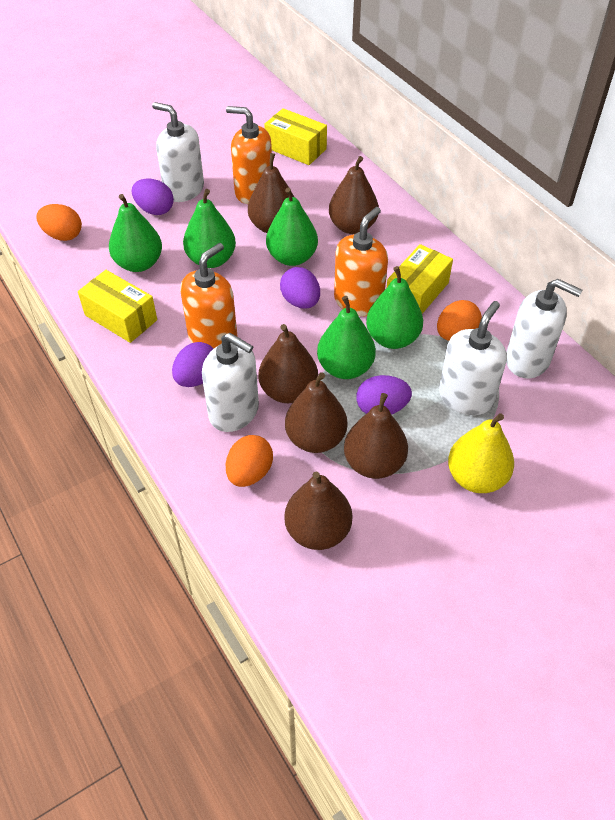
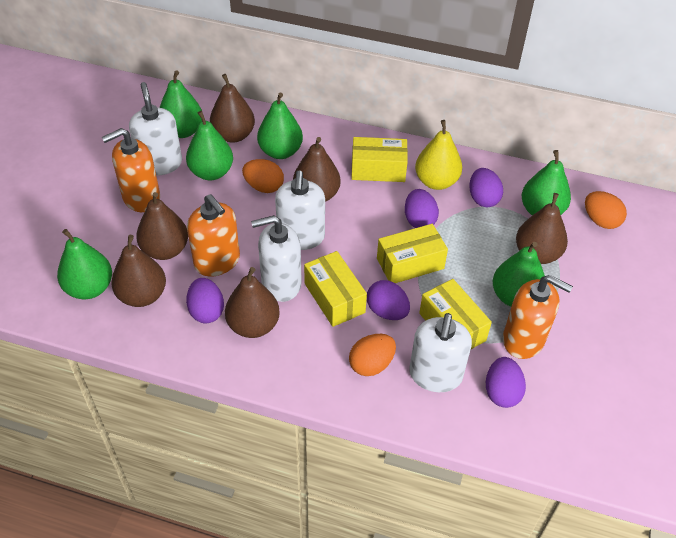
green pear: 5 -> 6
purple egg: 4 -> 5
yellow box: 3 -> 4

